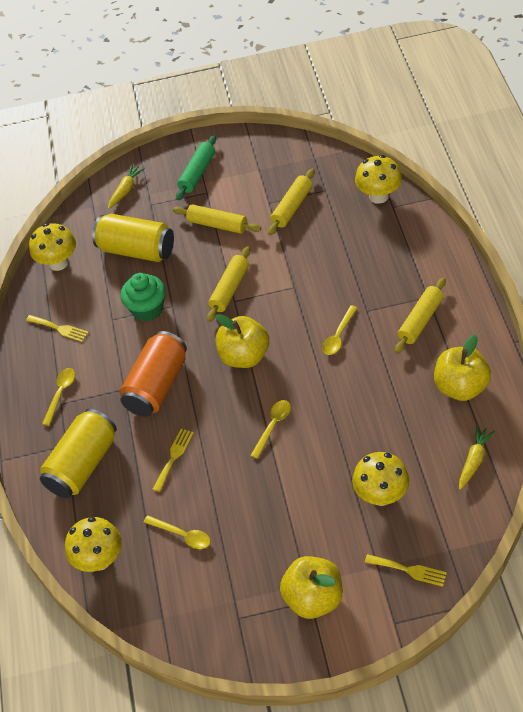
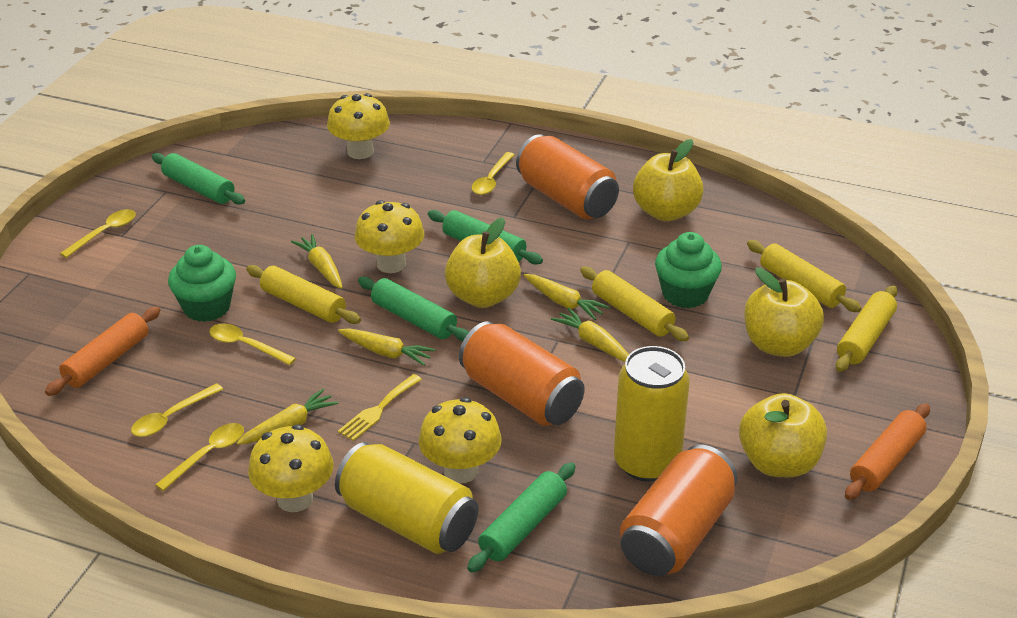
green cupcake: 1 -> 2
green rolling pin: 1 -> 4
orange can: 1 -> 3
orange rolling pin: 0 -> 2
yellow apple: 3 -> 4
yellow carrot: 2 -> 5
yellow fork: 3 -> 1
yellow spoon: 4 -> 5

